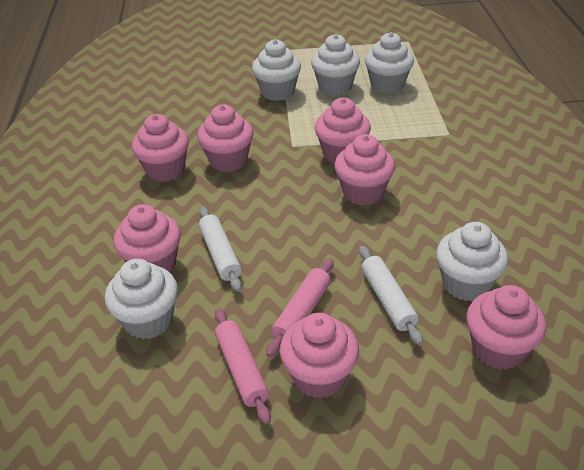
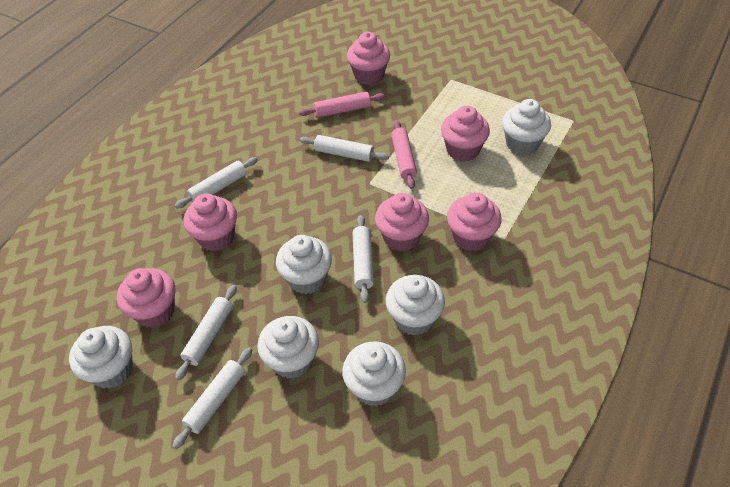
pink cupcake: 7 -> 6
white cupcake: 5 -> 6
white rolling pin: 2 -> 5

